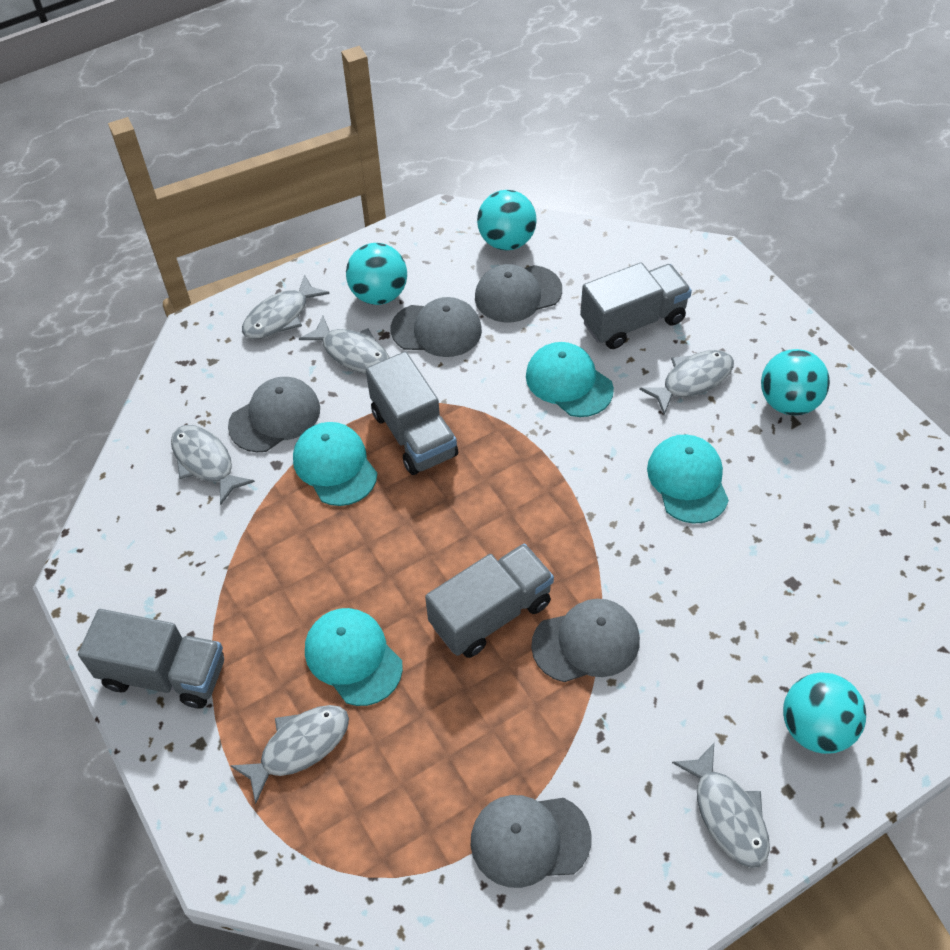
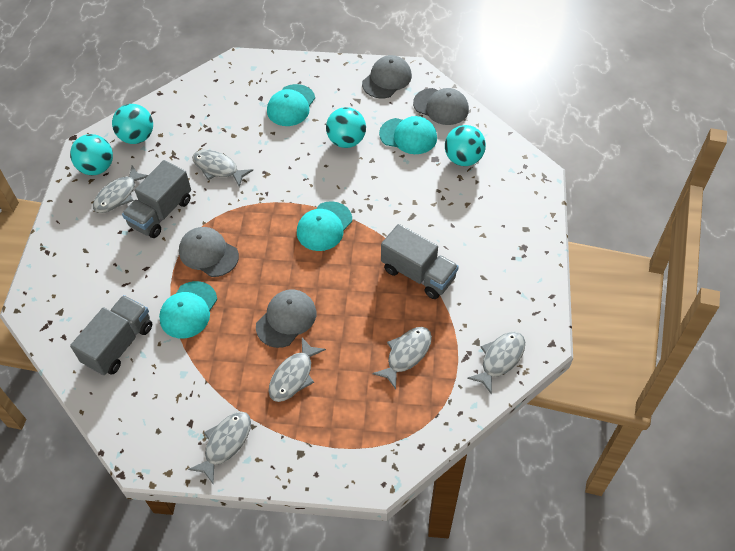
grey cap: 5 -> 4
grey truck: 4 -> 3

